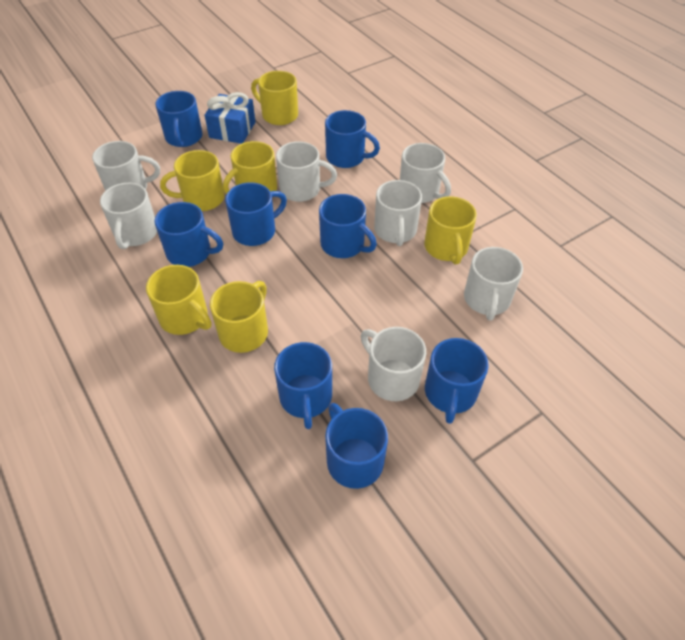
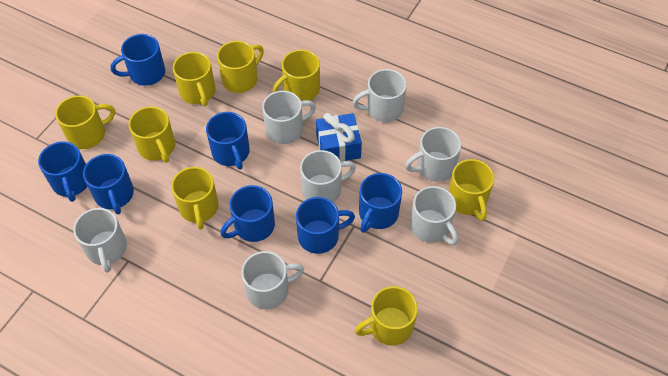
blue mug: 8 -> 7
yellow mug: 6 -> 8

